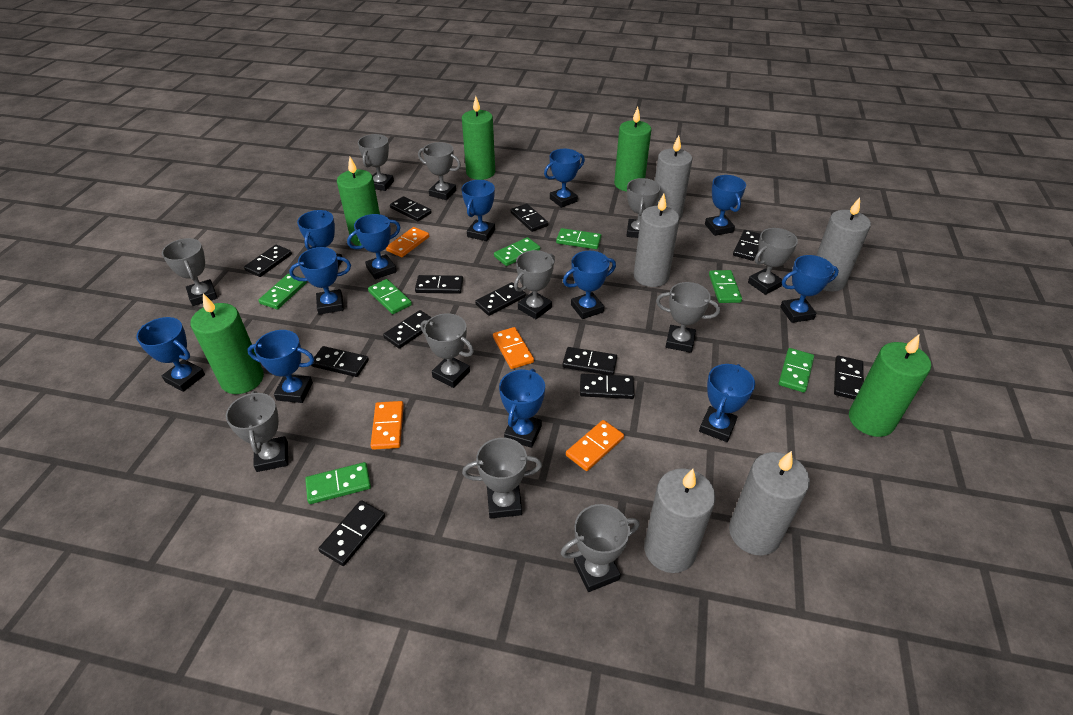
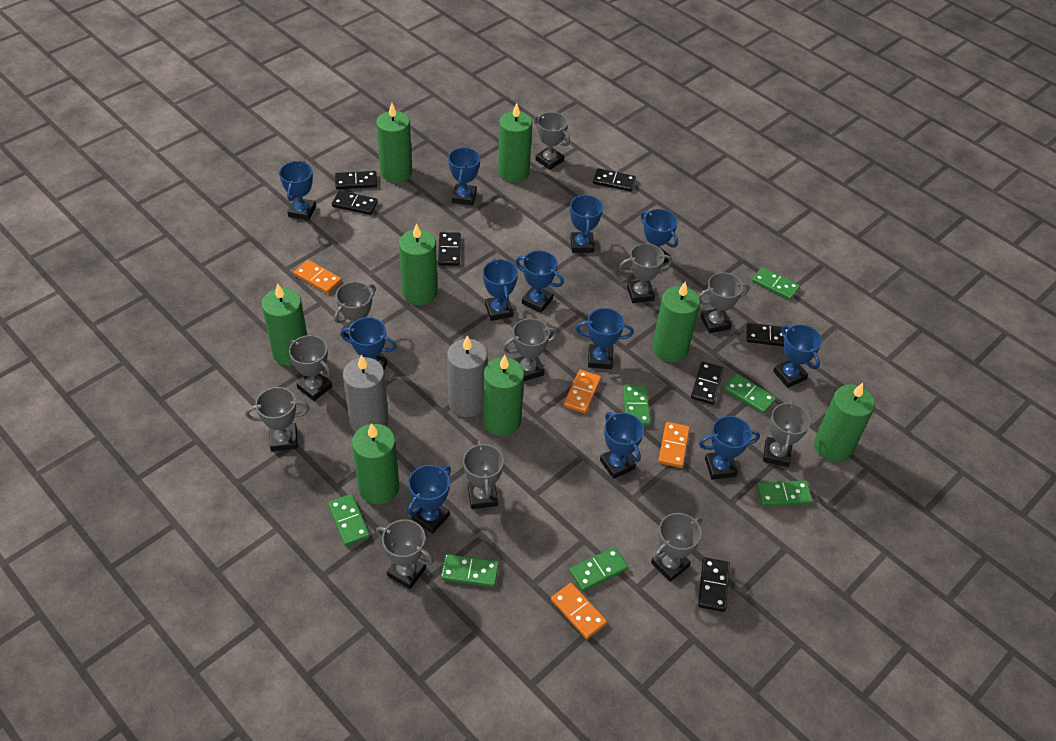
black domino: 12 -> 7
green candle: 5 -> 8
grey candle: 5 -> 2

